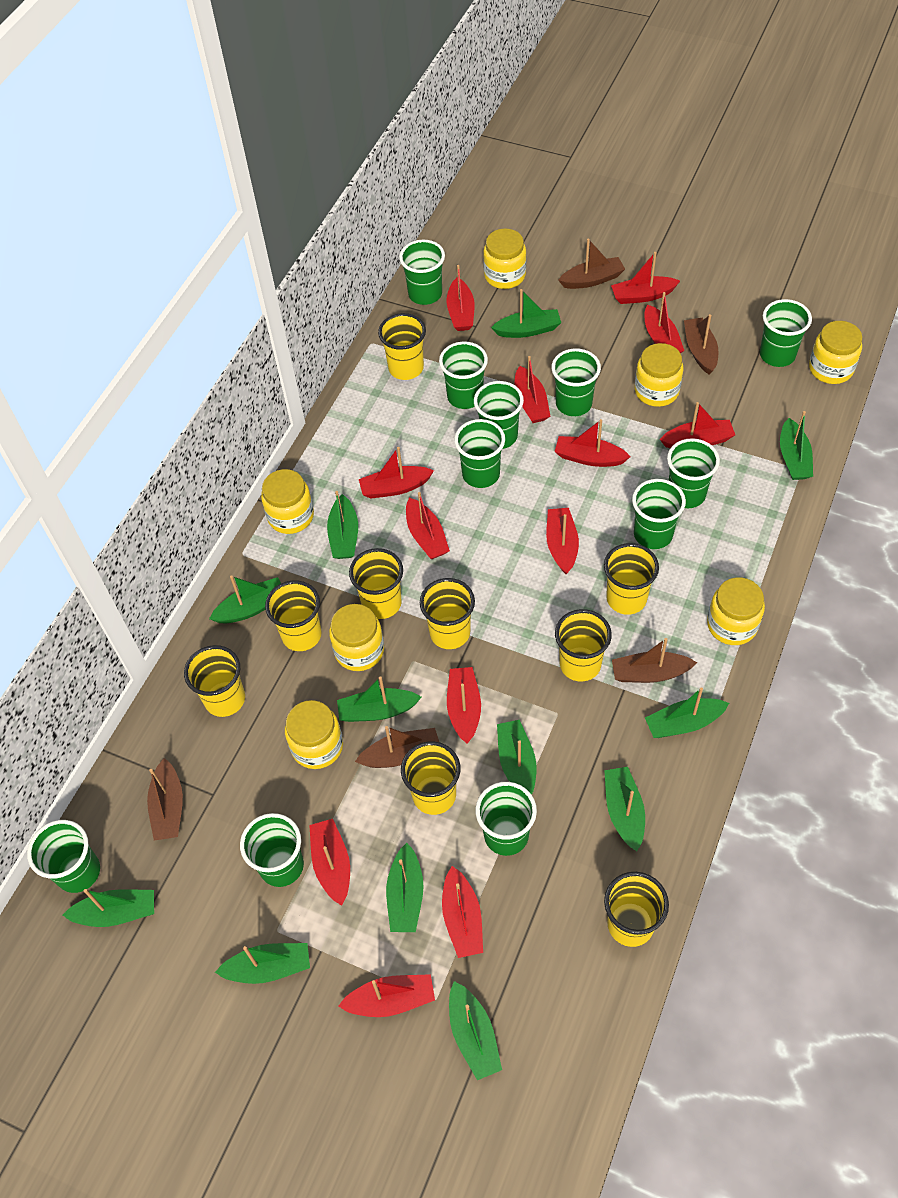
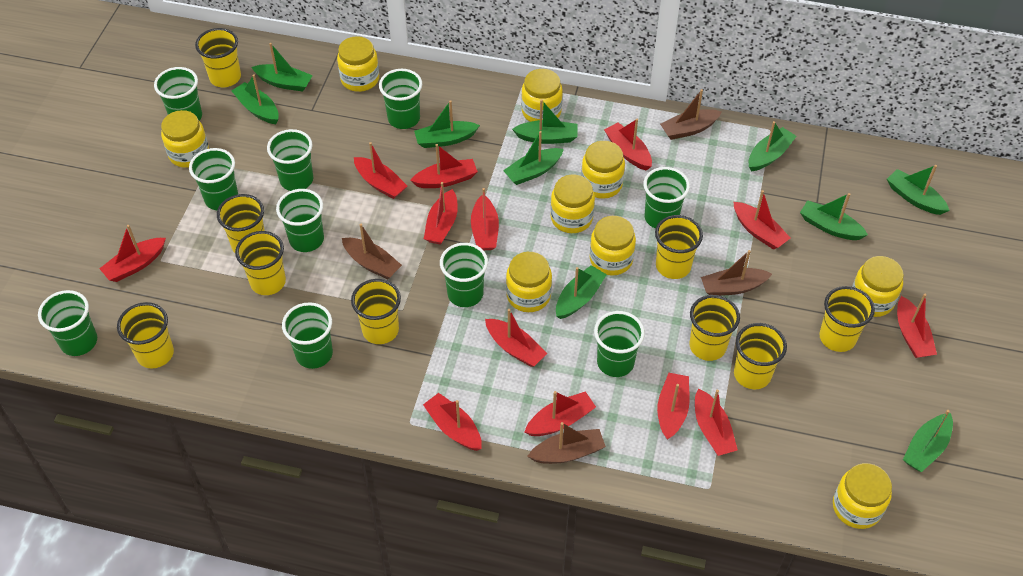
brown boat: 5 -> 4
green boat: 12 -> 10
green cup: 11 -> 10
yellow jar: 7 -> 9

